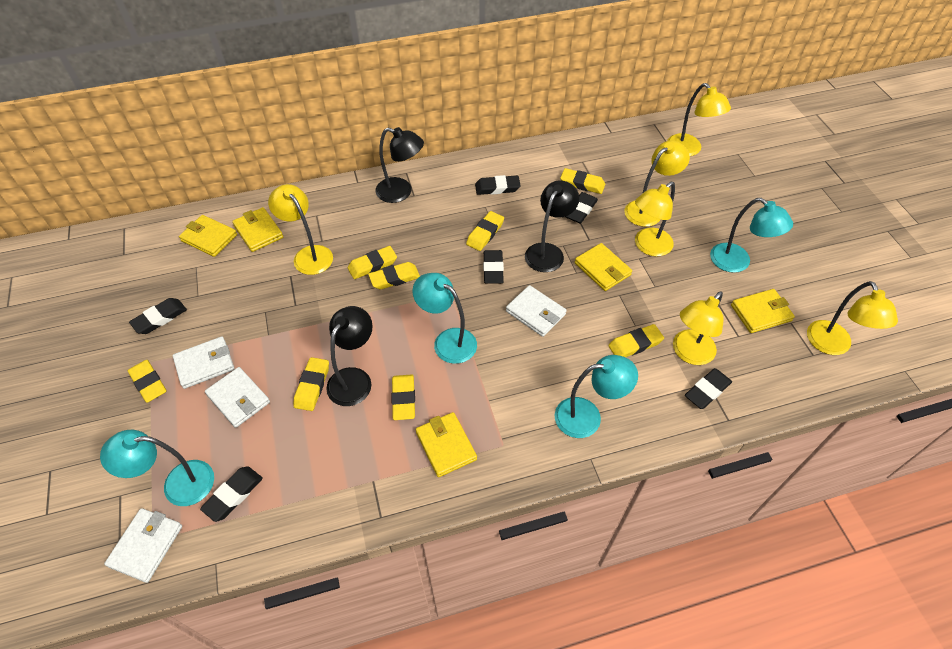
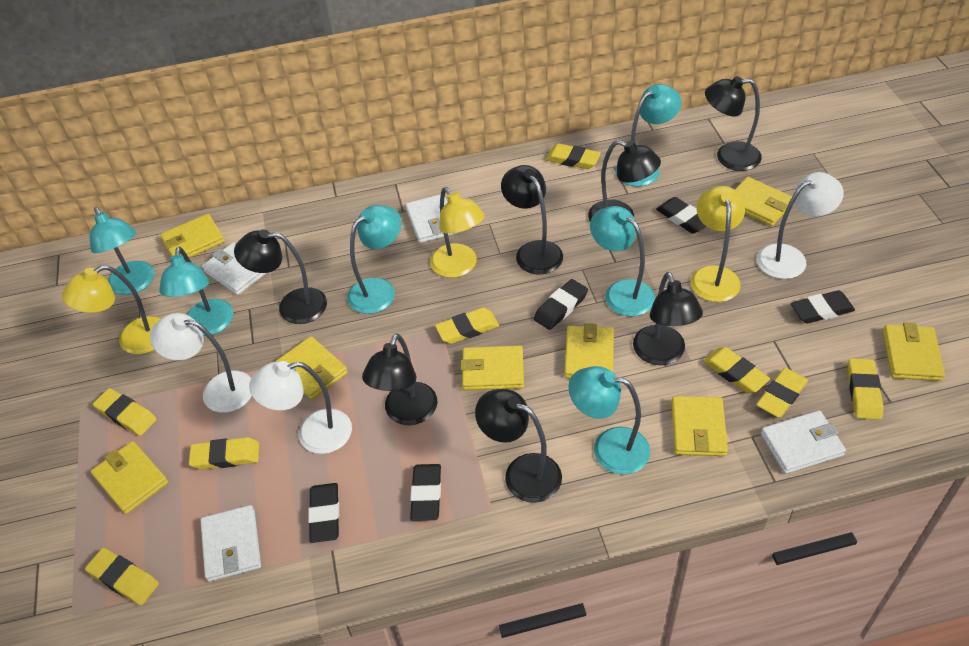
black eraser: 6 -> 5
black lamp: 3 -> 7
turquoise lamp: 4 -> 6
white lamp: 0 -> 3
yellow lamp: 6 -> 3
yellow wallet: 5 -> 8

